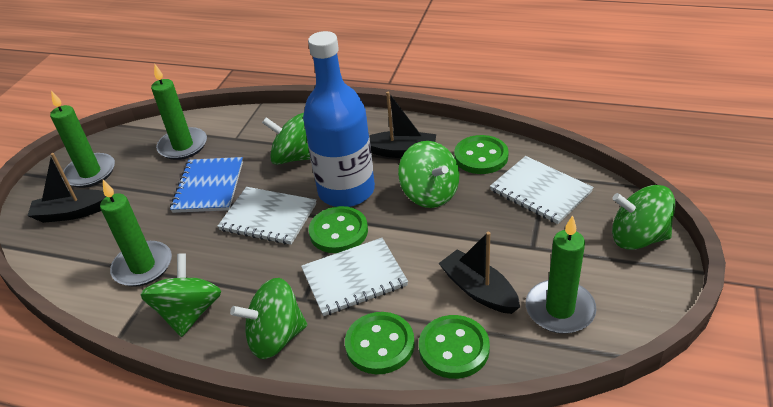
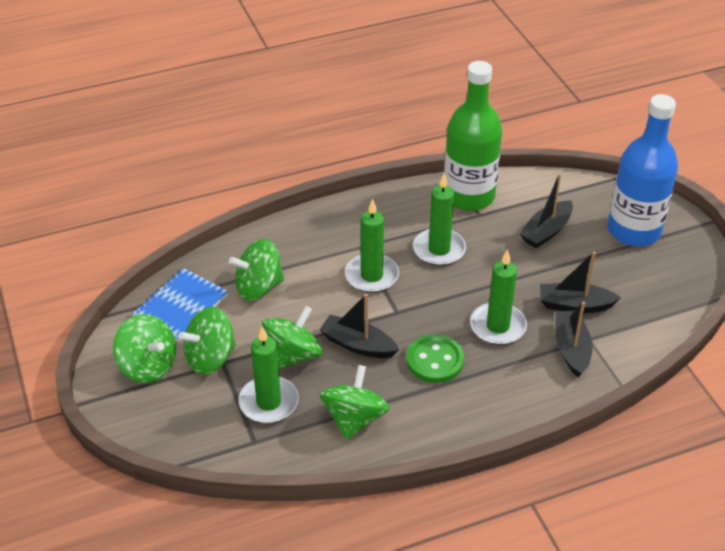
black boat: 3 -> 4
green bottle: 0 -> 1
green button: 4 -> 1
white notebook: 3 -> 0

